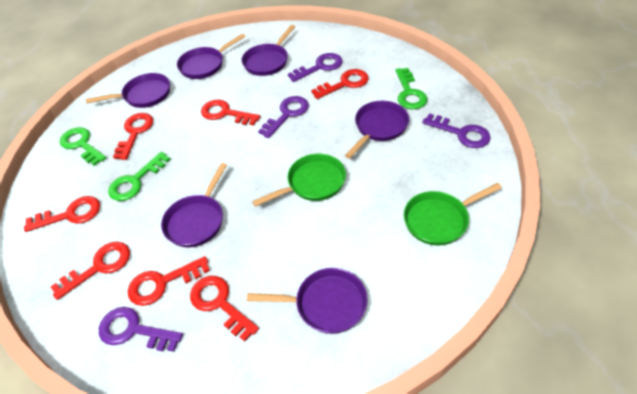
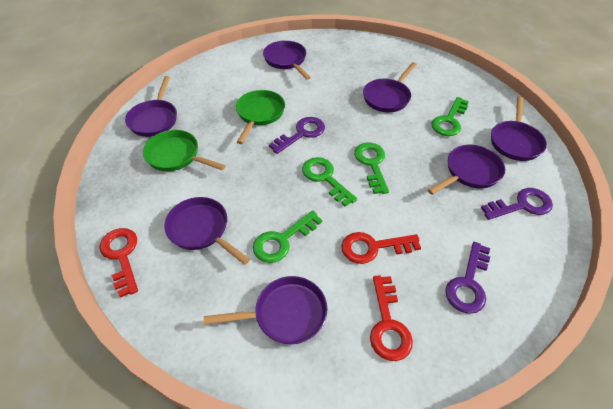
green key: 3 -> 4
purple key: 4 -> 3
purple pan: 6 -> 7
red key: 7 -> 3

